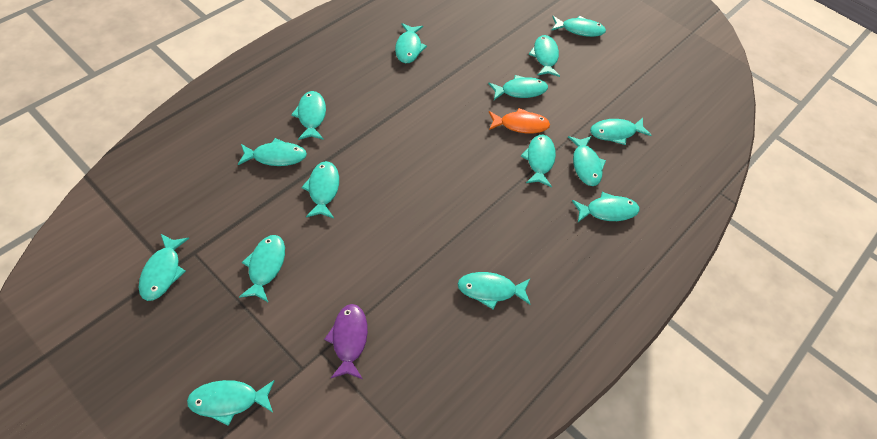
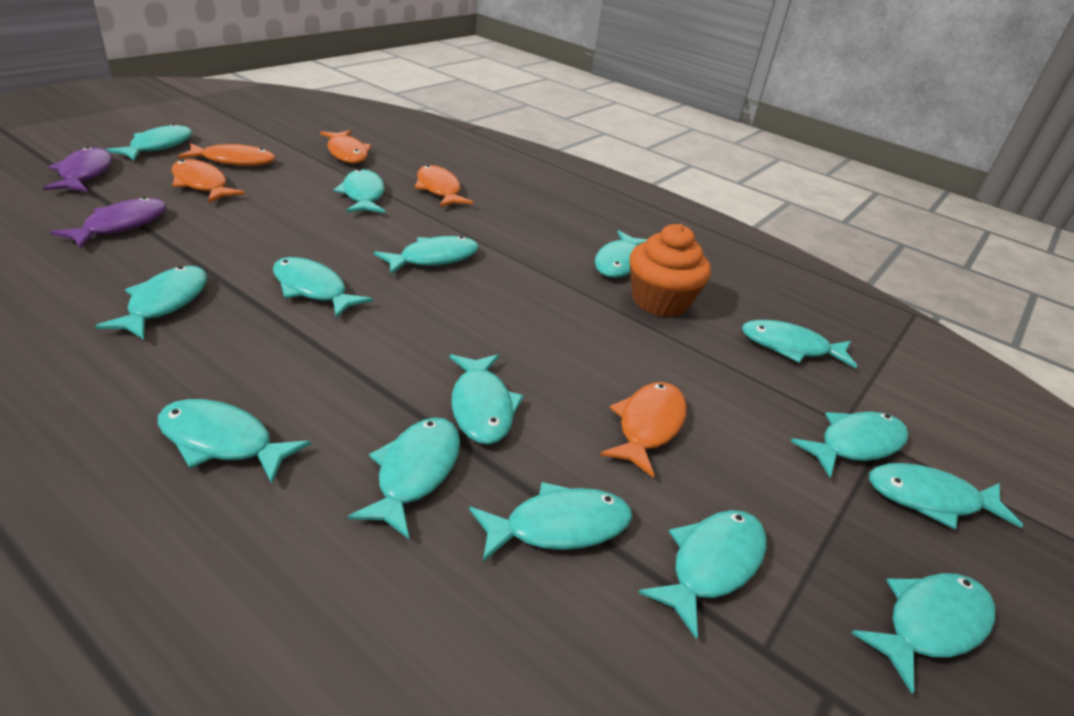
orange cupcake: 0 -> 1
orange fish: 1 -> 5
purple fish: 1 -> 2

